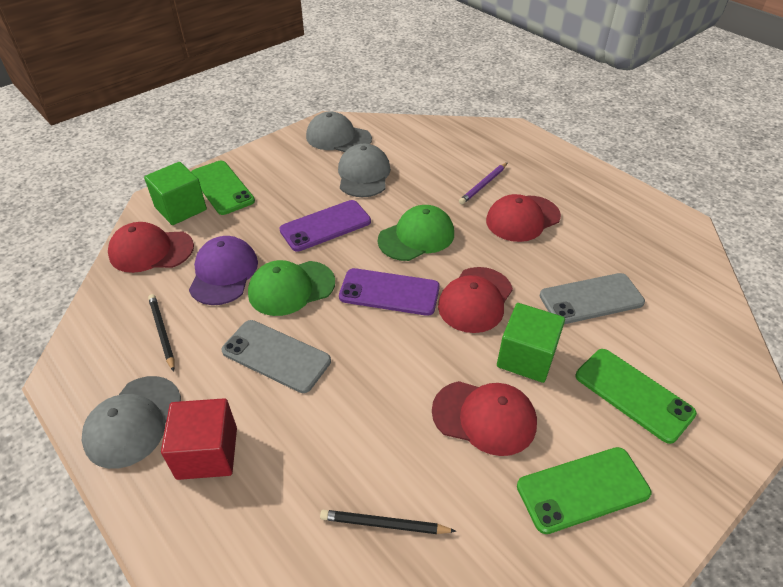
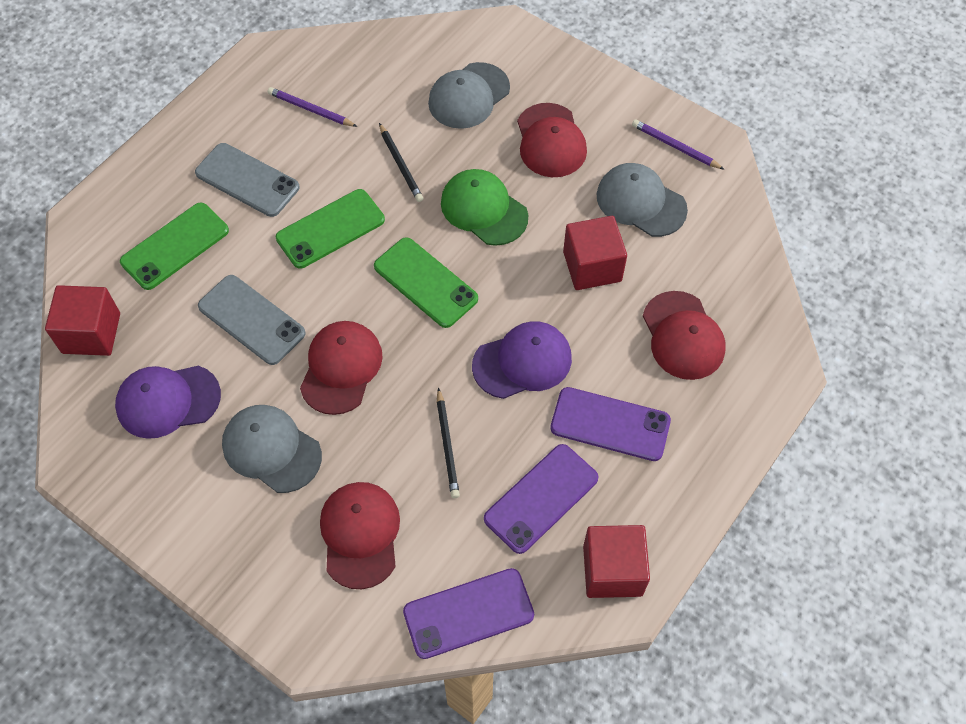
green cap: 2 -> 1
green cube: 2 -> 0
purple cap: 1 -> 2
purple pencil: 1 -> 2
purple phone: 2 -> 3
red cube: 1 -> 3

